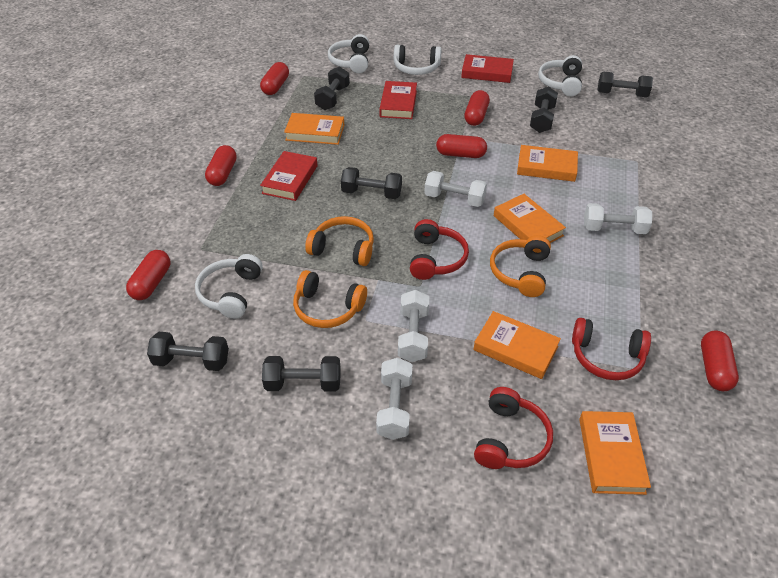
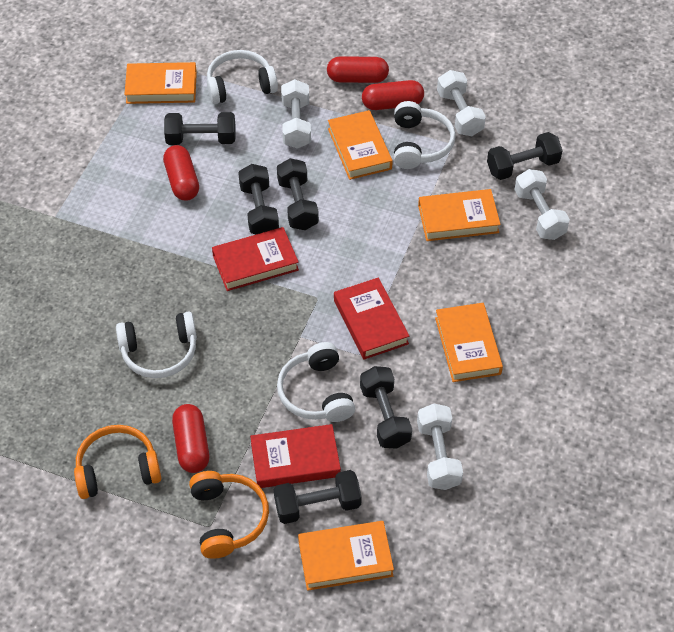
orange headphones: 3 -> 2
red capsule: 6 -> 4
red headphones: 3 -> 0

